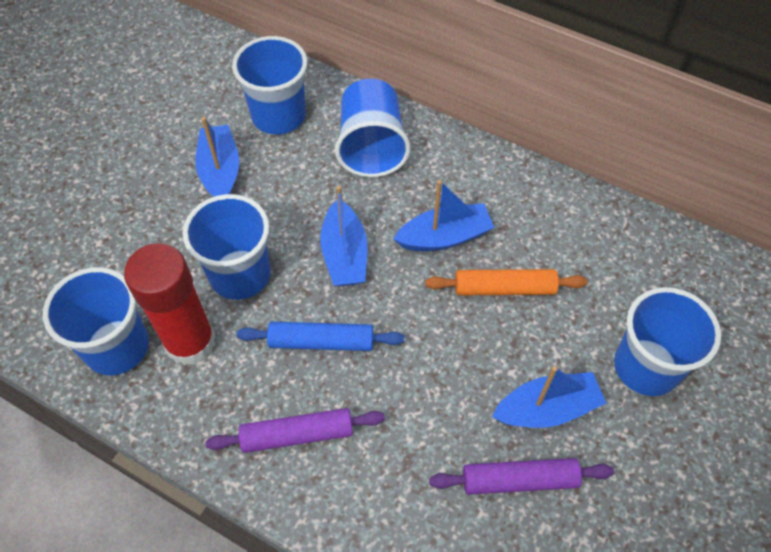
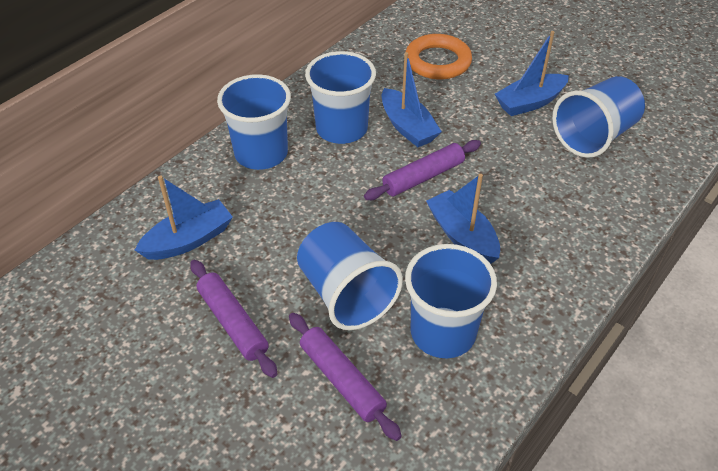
blue rolling pin: 1 -> 0
orange ring: 0 -> 1
orange rolling pin: 1 -> 0
purple rolling pin: 2 -> 3
red glue stick: 1 -> 0

